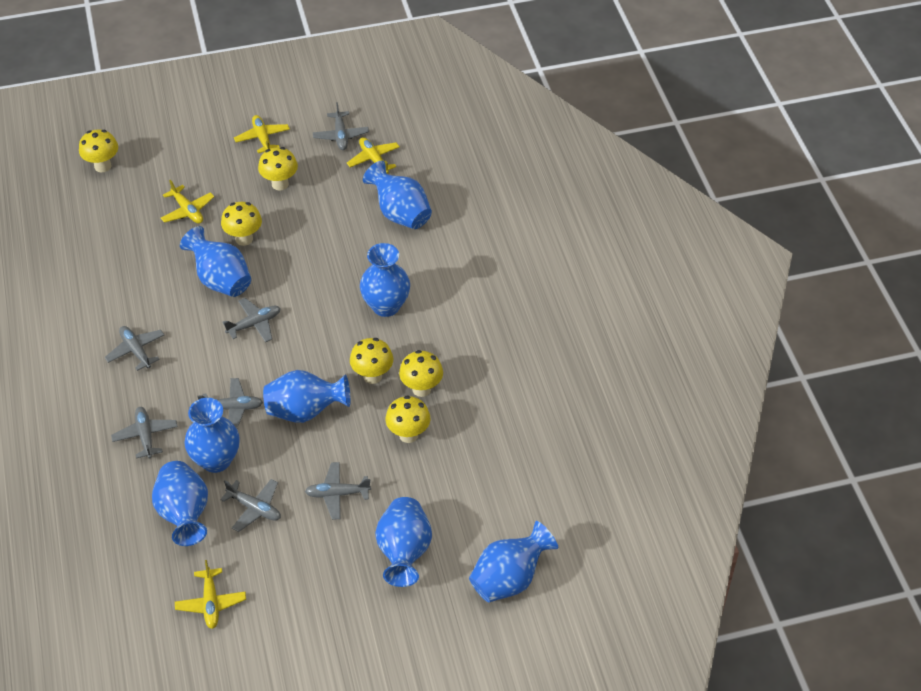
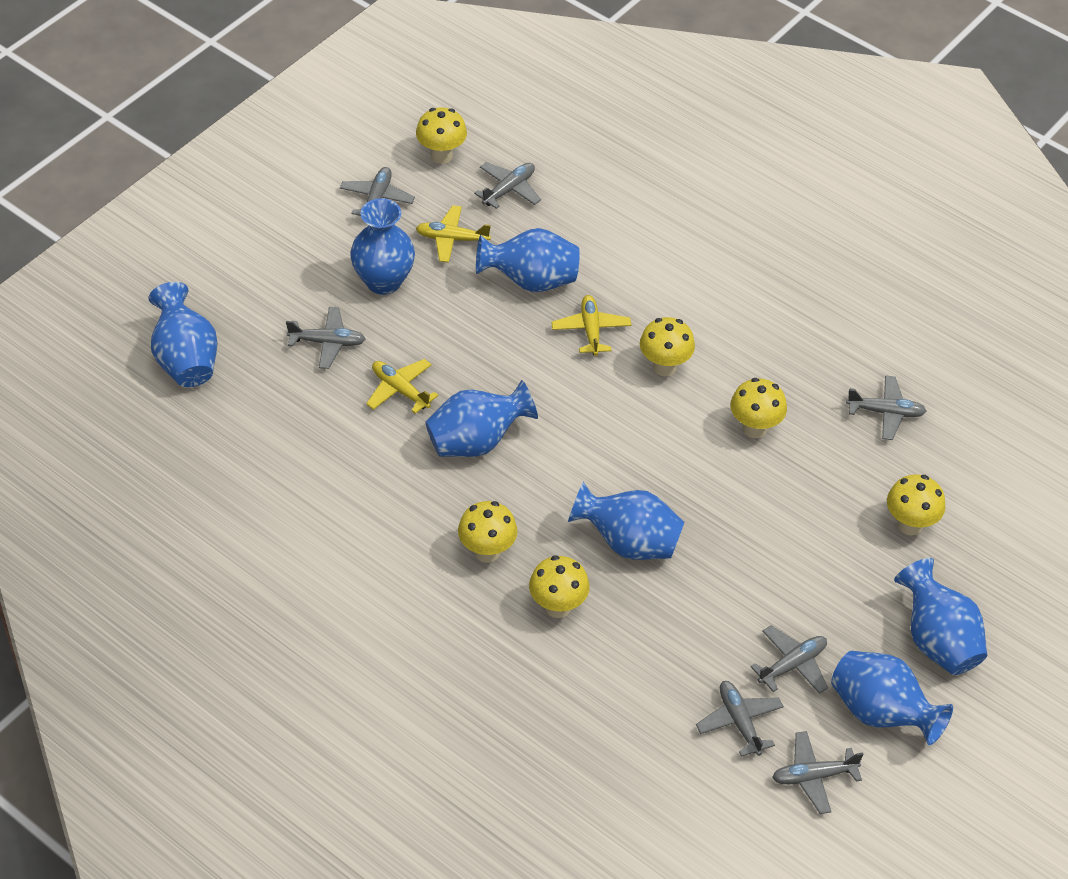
blue vase: 8 -> 7
yellow plane: 4 -> 3

